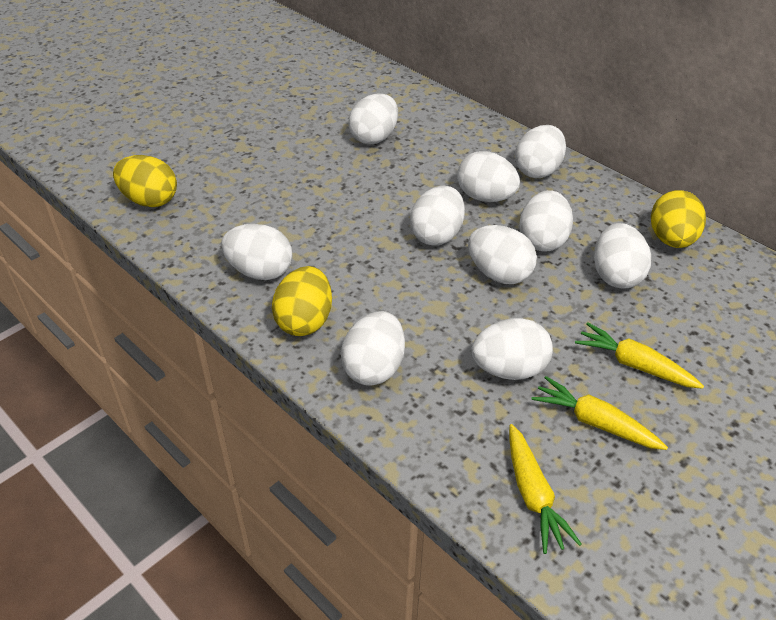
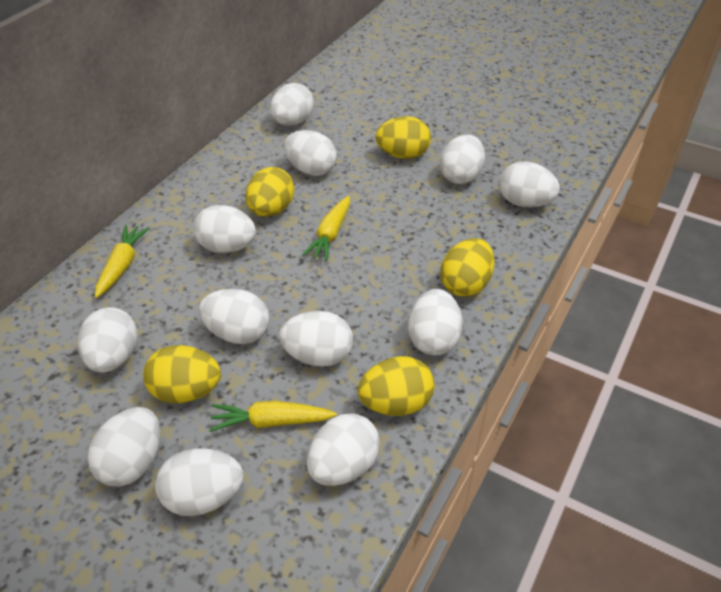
white egg: 10 -> 12
yellow egg: 3 -> 5

